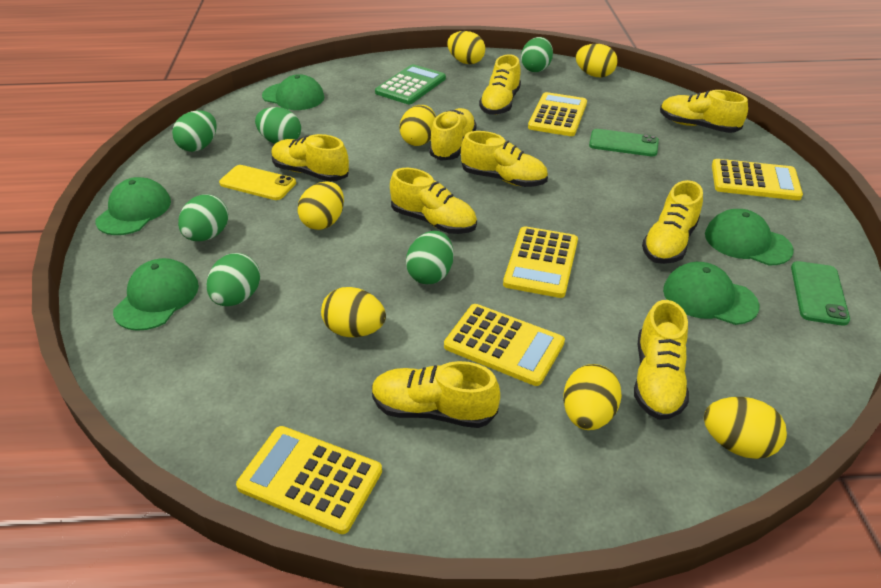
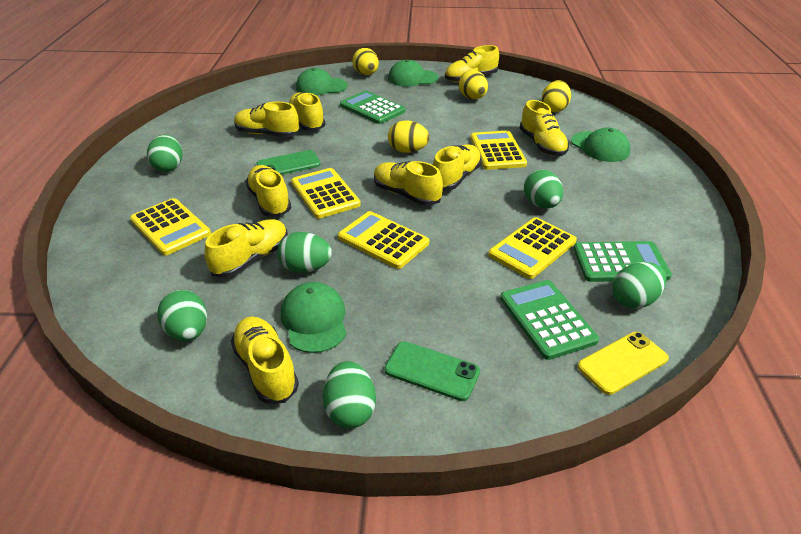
green calculator: 1 -> 3
green cap: 5 -> 4
yellow egg: 7 -> 4

